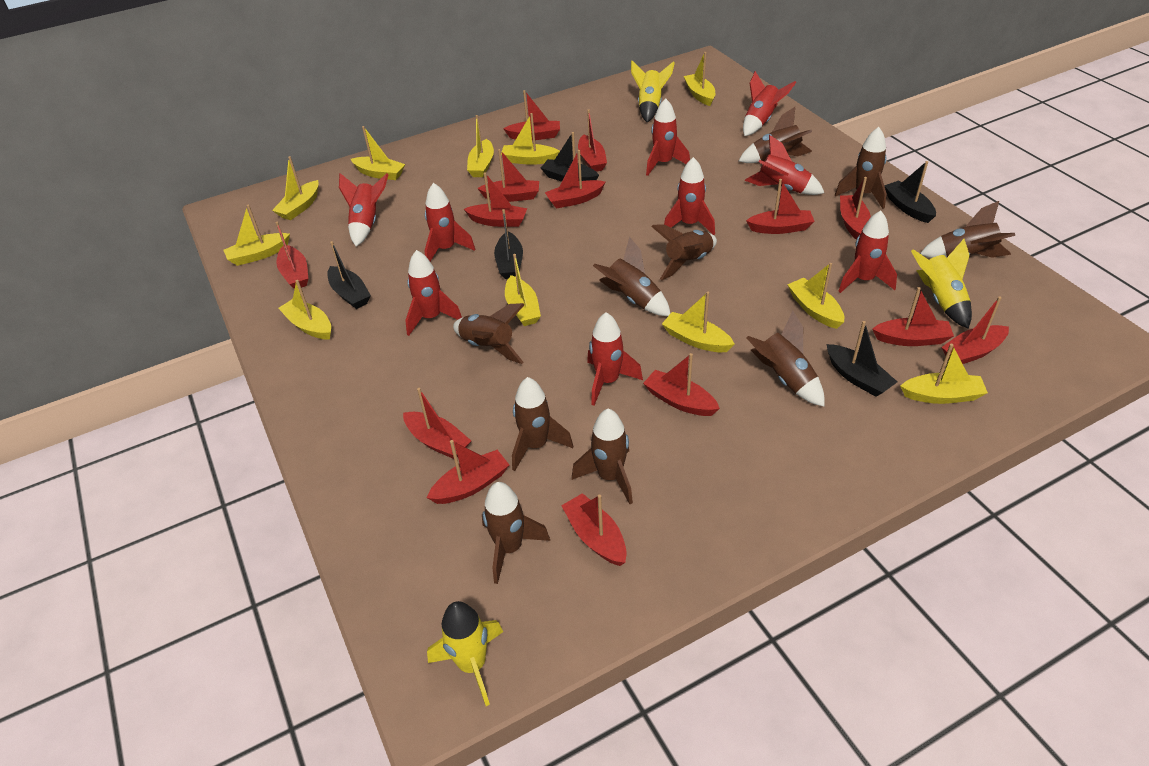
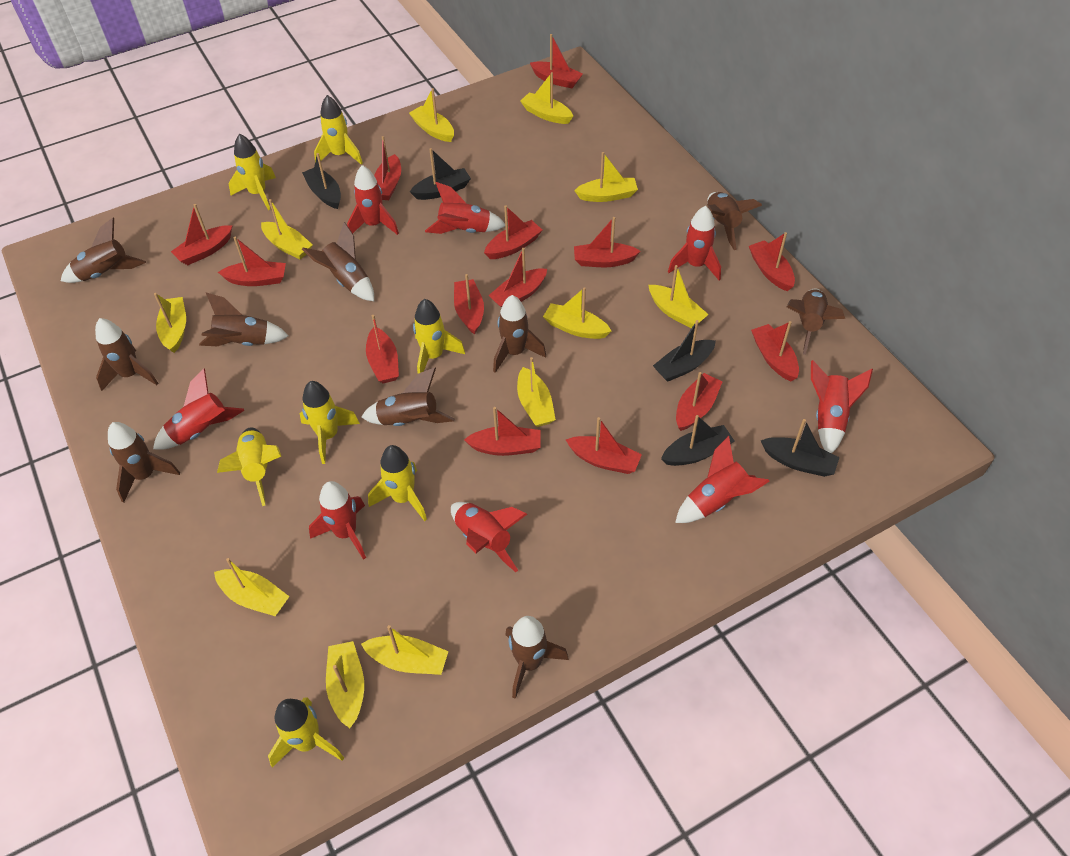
red rocket: 9 -> 8
yellow rocket: 3 -> 7

